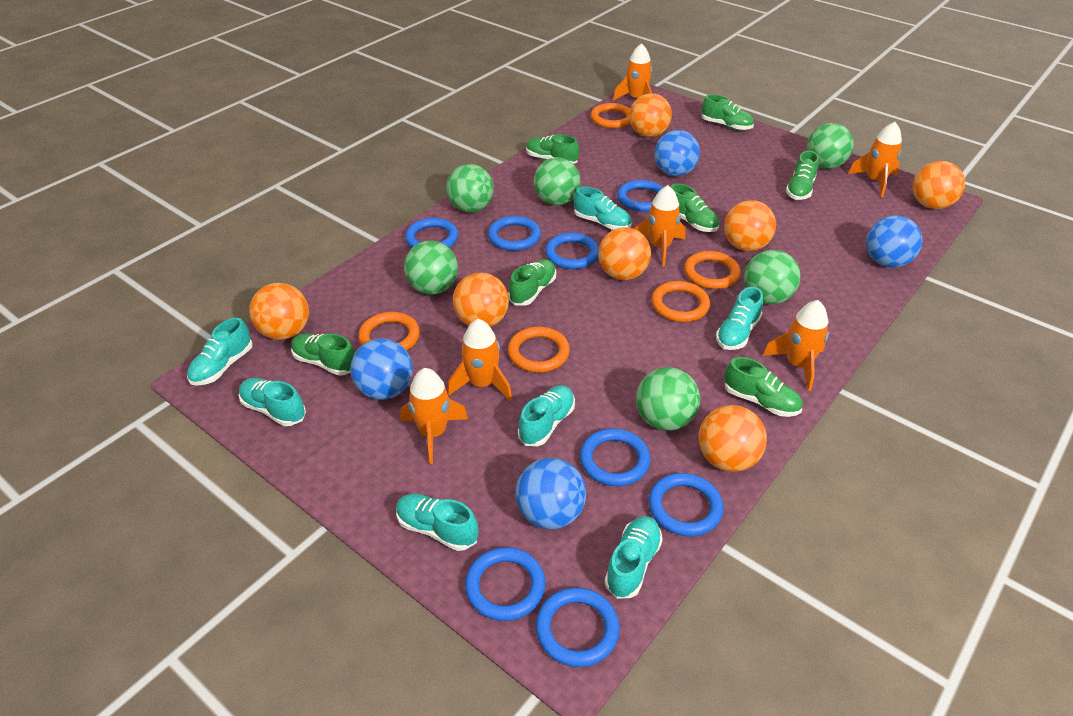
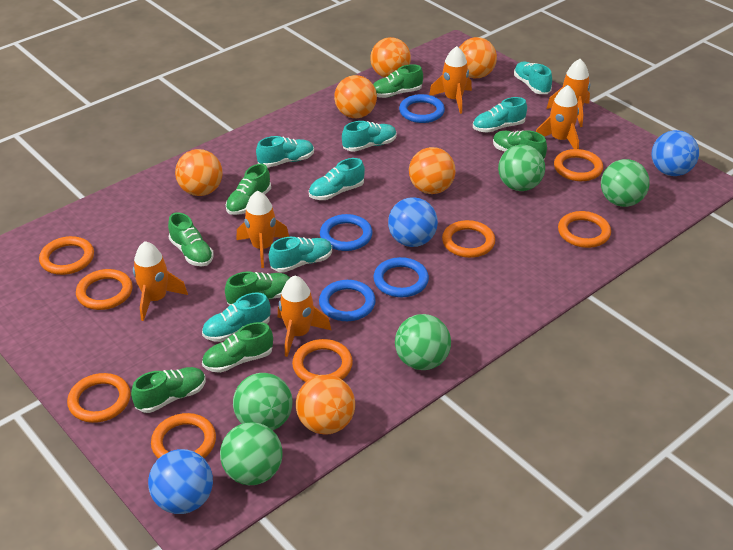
blue ball: 4 -> 3
blue ring: 8 -> 4
green ball: 6 -> 5
orange ball: 7 -> 6
orange ring: 5 -> 8

